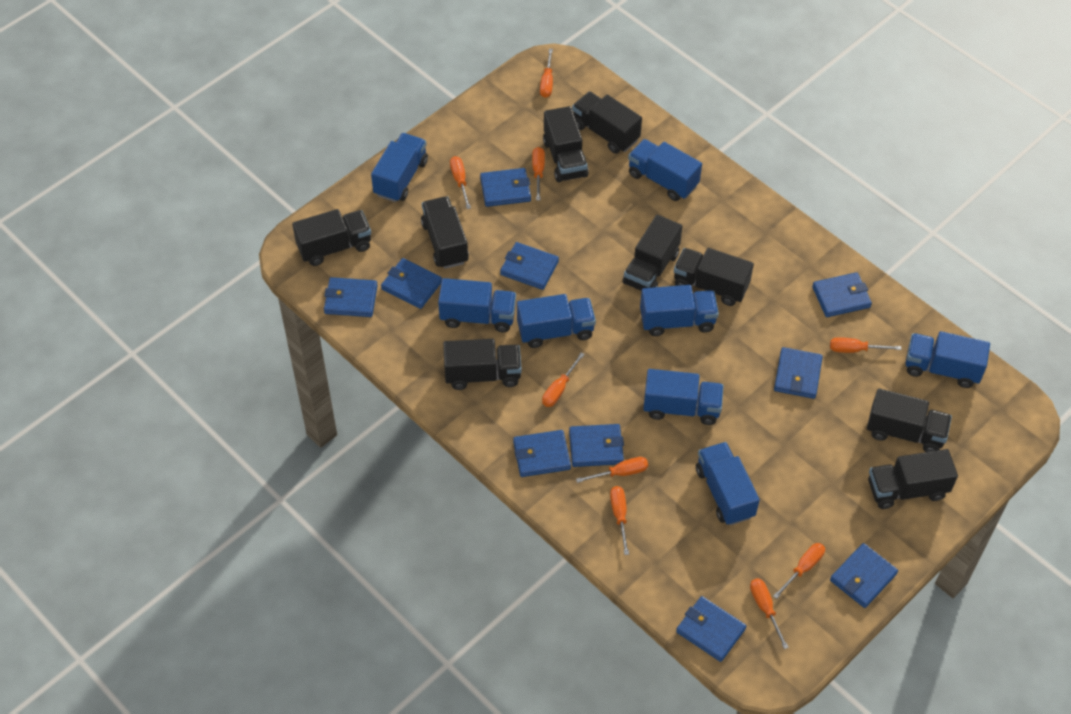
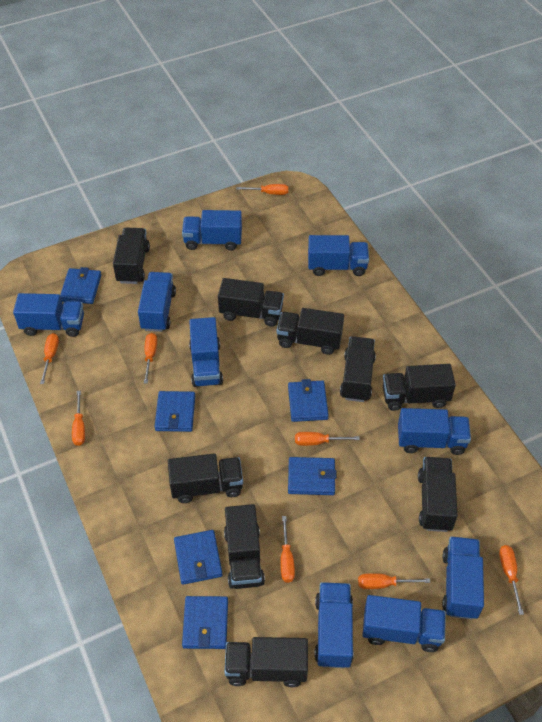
blue truck: 8 -> 9
blue wallet: 10 -> 6
orange screwdriver: 9 -> 8

